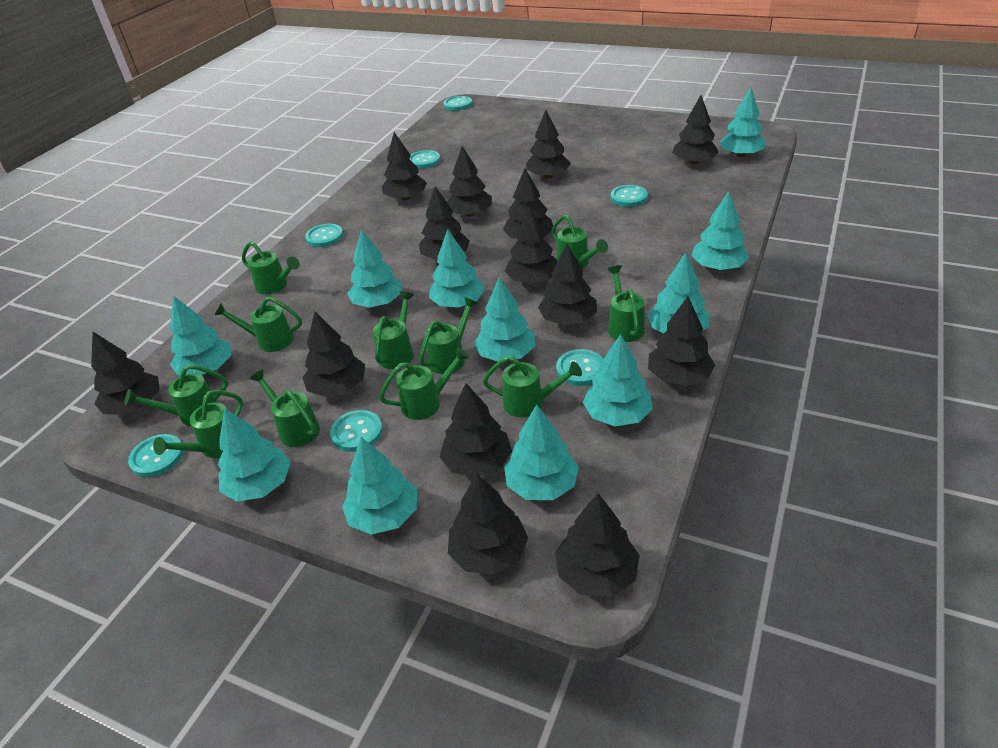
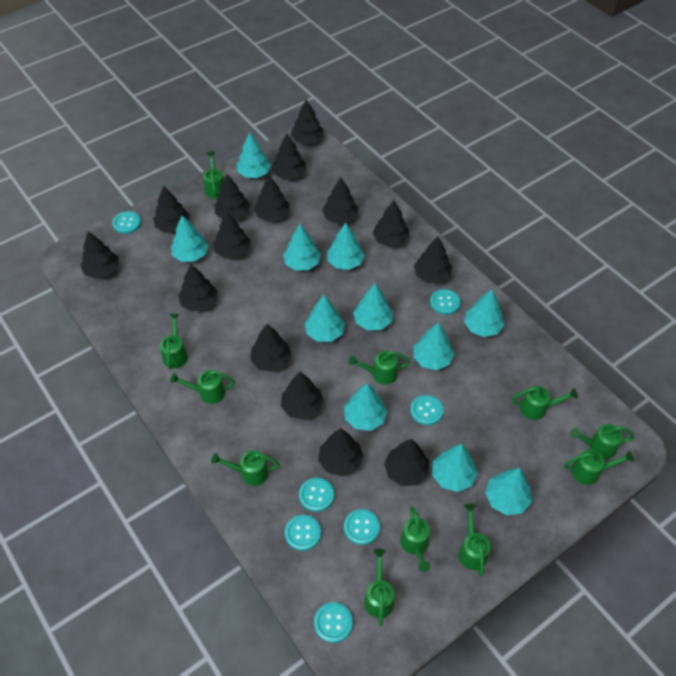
black tree: 14 -> 15

